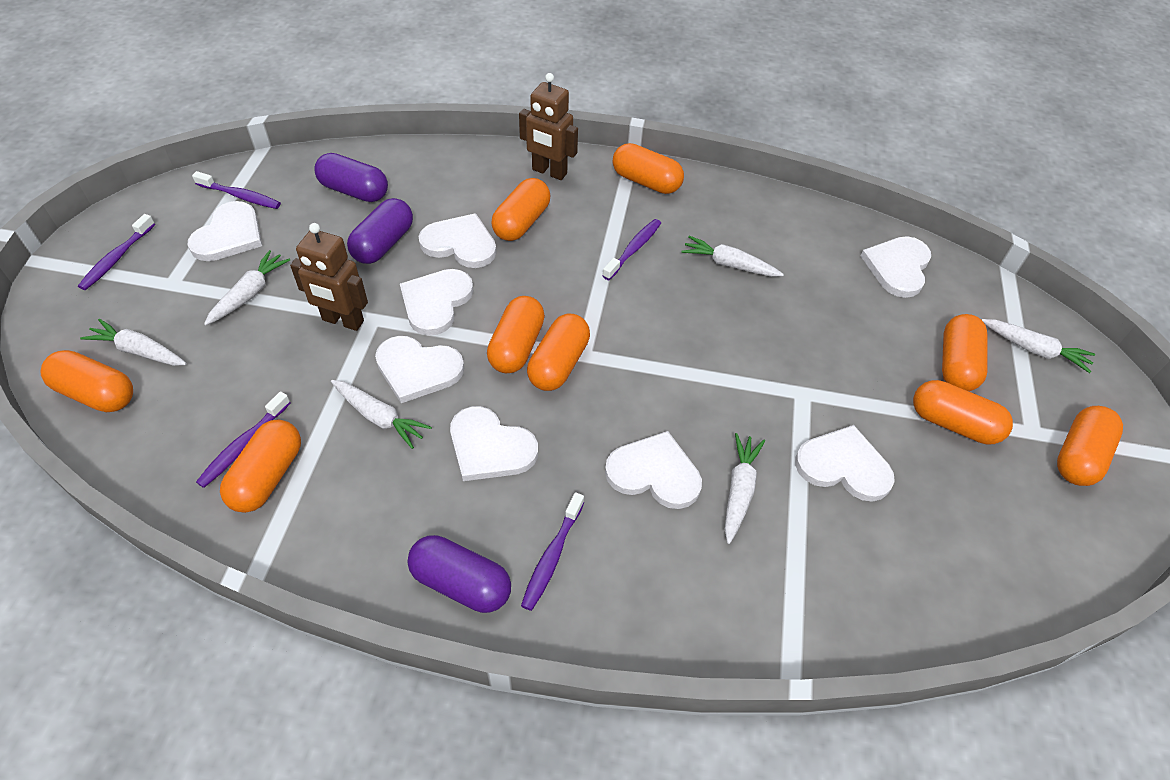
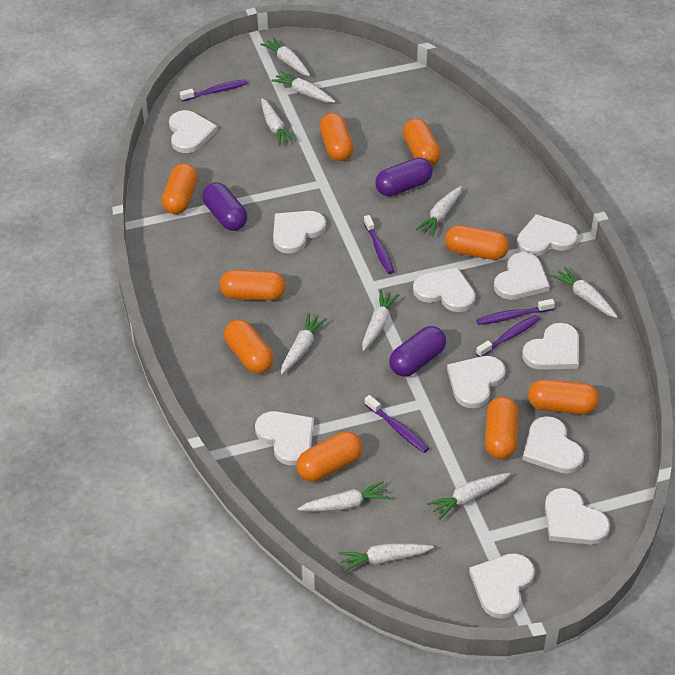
brown robot: 2 -> 0
white carrot: 6 -> 10
white heart: 8 -> 11

